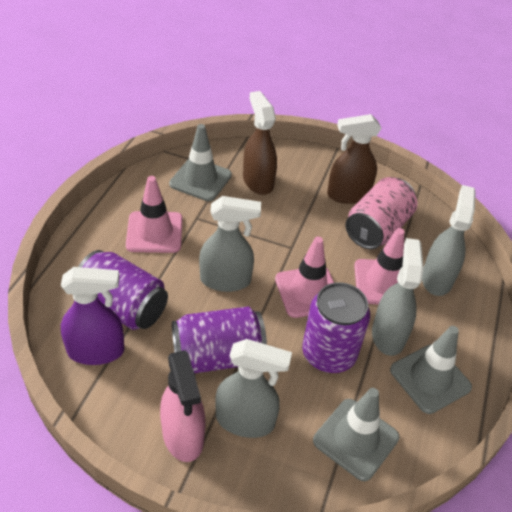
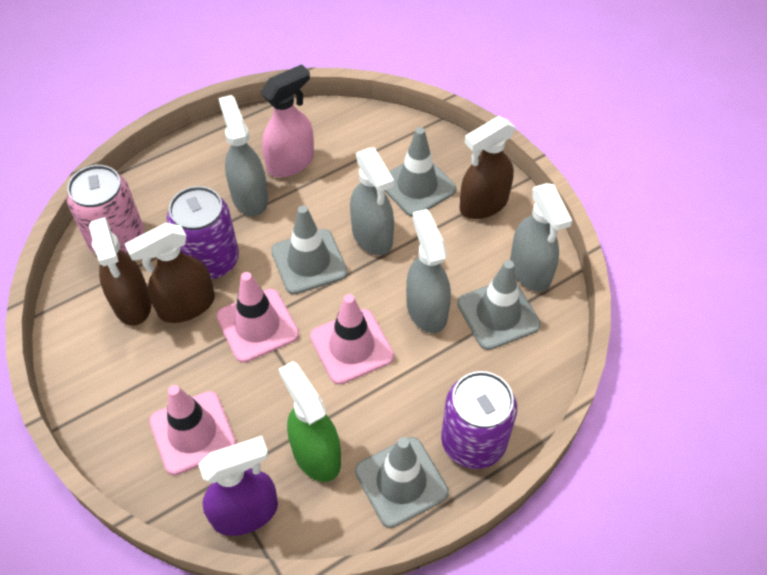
brown spray bottle: 2 -> 3
green spray bottle: 0 -> 1
grey traffic cone: 3 -> 4
purple can: 3 -> 2

